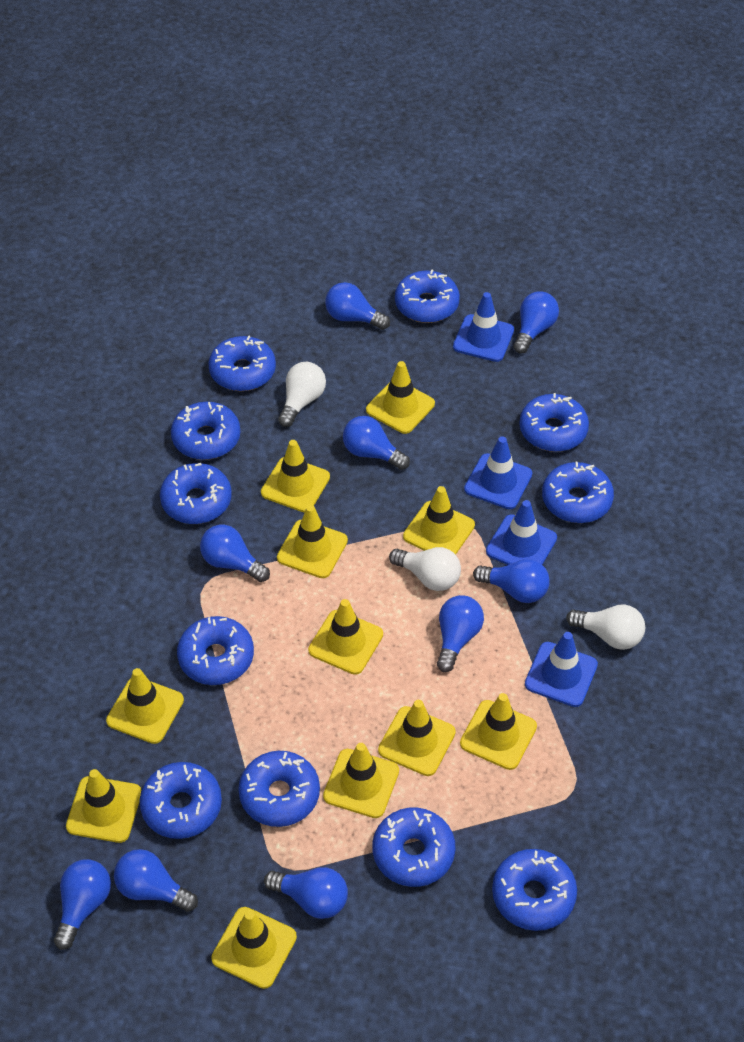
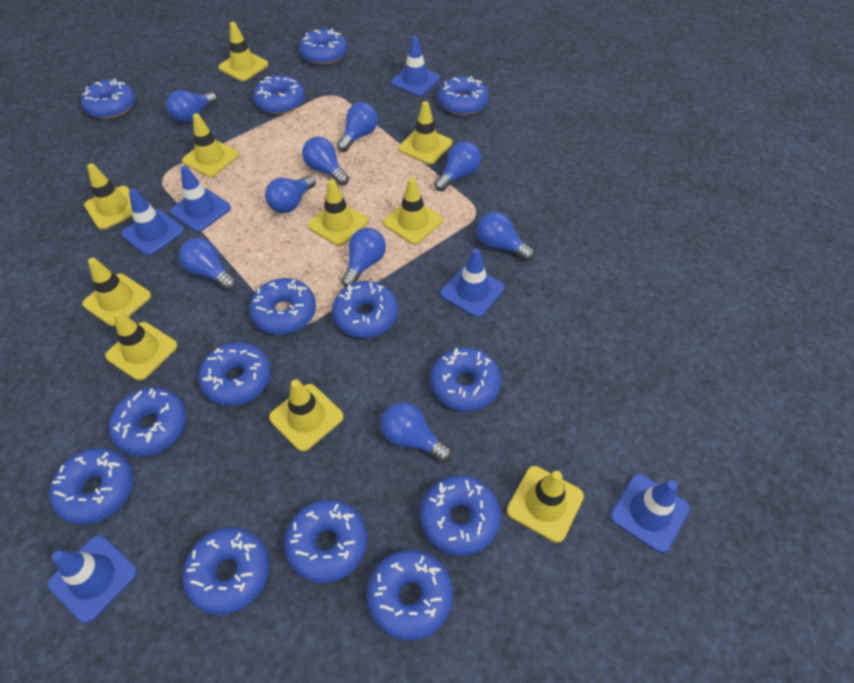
blue donut: 11 -> 14
blue traffic cone: 4 -> 6
white light bulb: 3 -> 0
yellow traffic cone: 11 -> 10

